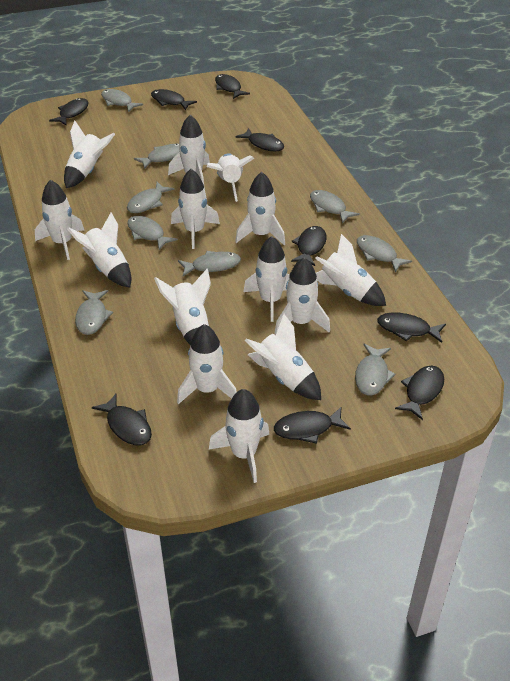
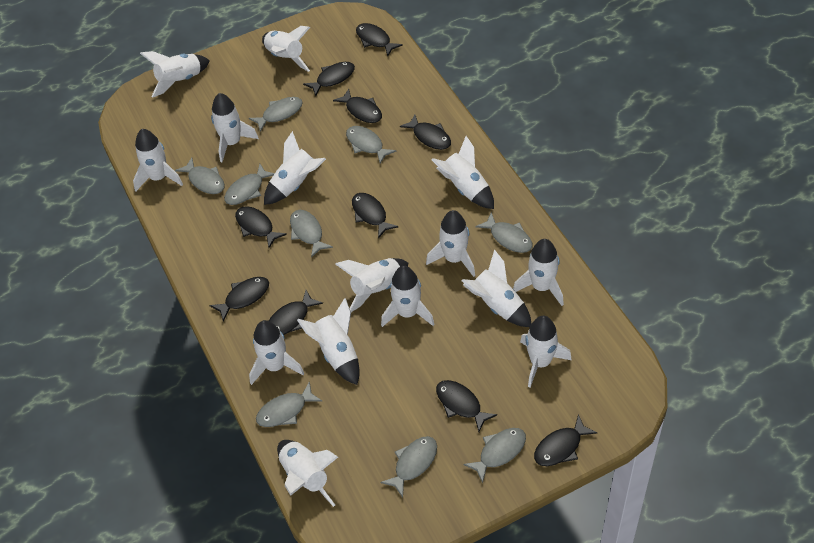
black fish: 9 -> 10
white rocket: 14 -> 15

